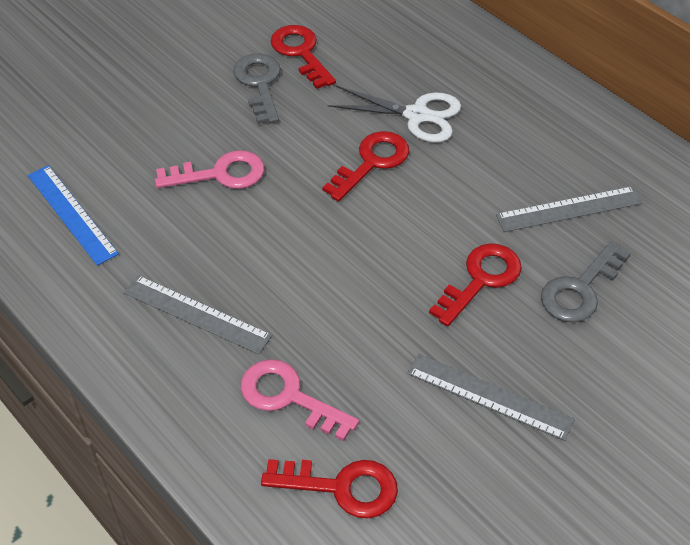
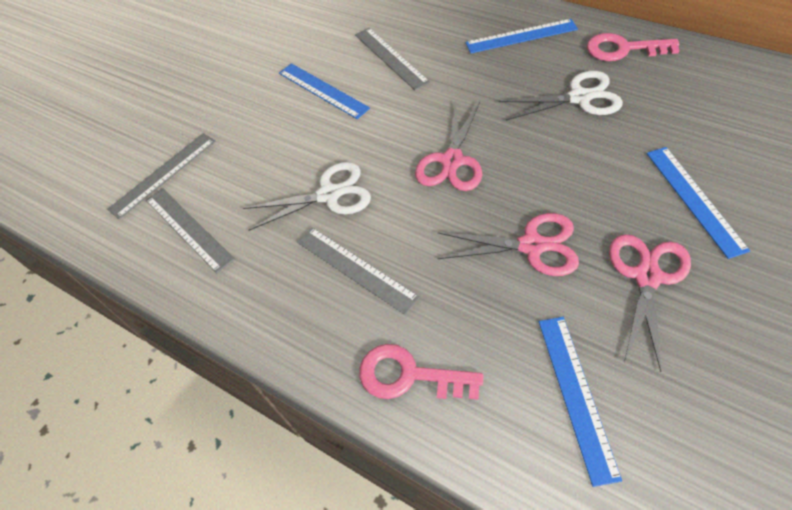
blue ruler: 1 -> 4
grey key: 2 -> 0
grey ruler: 3 -> 4
pink scissors: 0 -> 3
red key: 4 -> 0
white scissors: 1 -> 2

